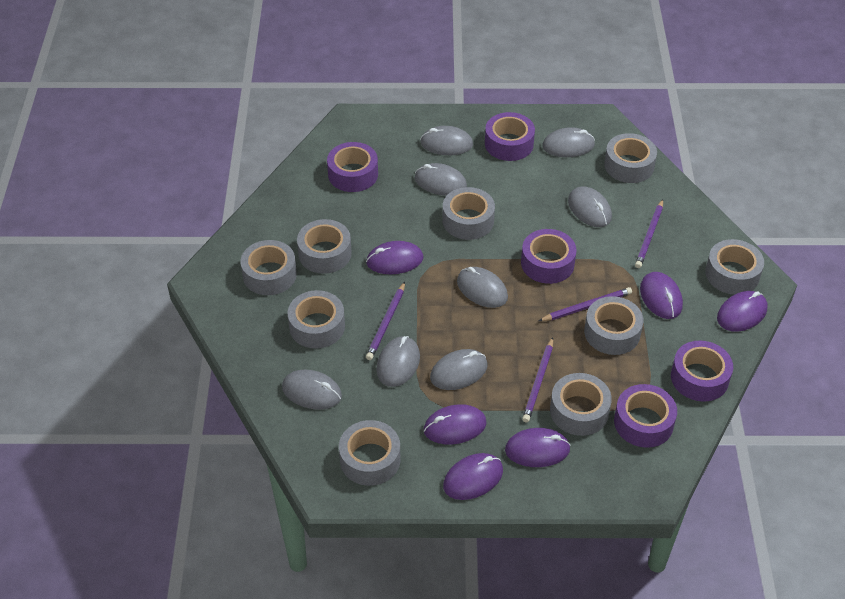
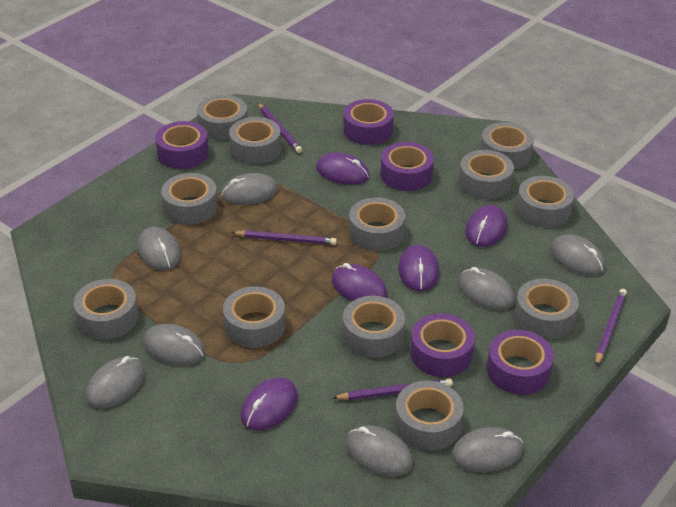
grey tape: 9 -> 12
purple mouse: 6 -> 5

